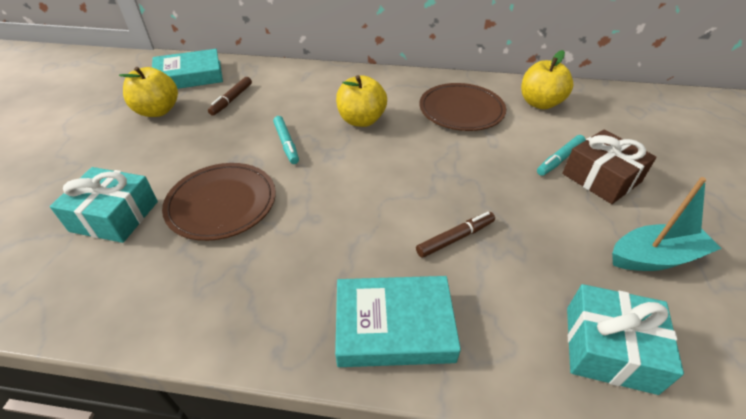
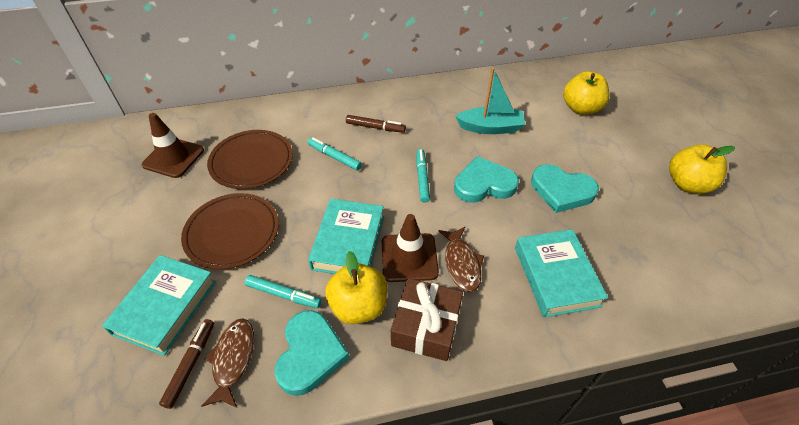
brown fish: 0 -> 2
brown traffic cone: 0 -> 2
turquoise book: 2 -> 3
turquoise gift: 2 -> 0
turquoise heart: 0 -> 3
turquoise marker: 2 -> 3

